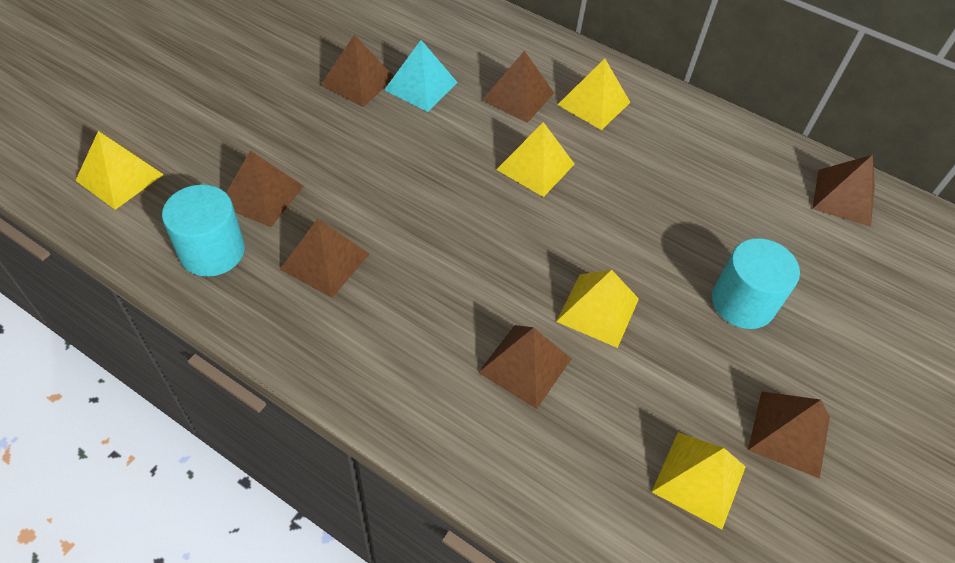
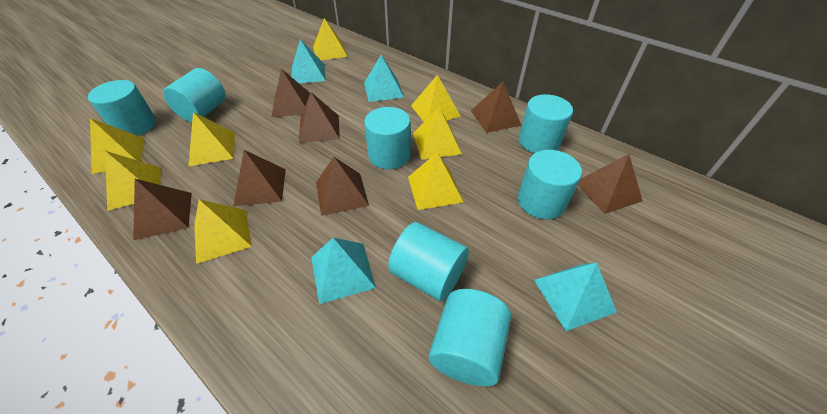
turquoise cylinder: 2 -> 7
turquoise pyramid: 1 -> 4
yellow pyramid: 5 -> 8

